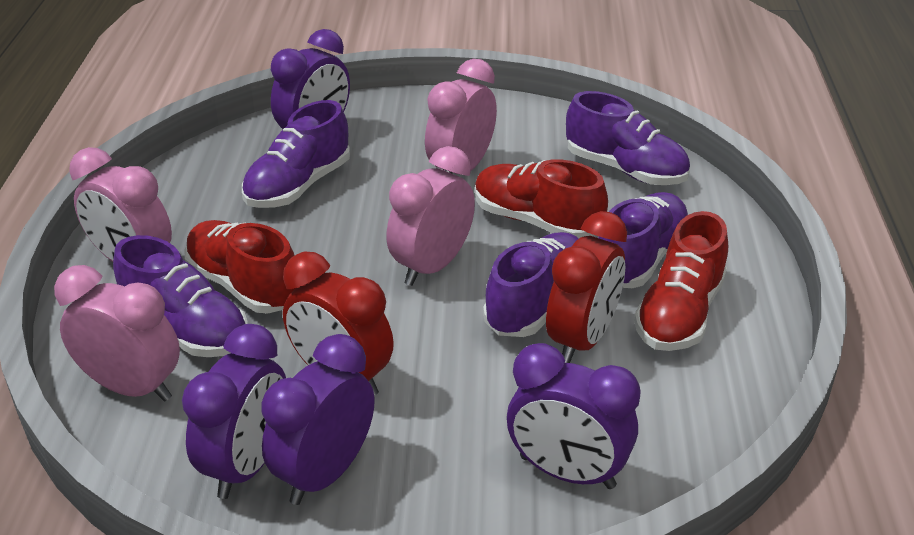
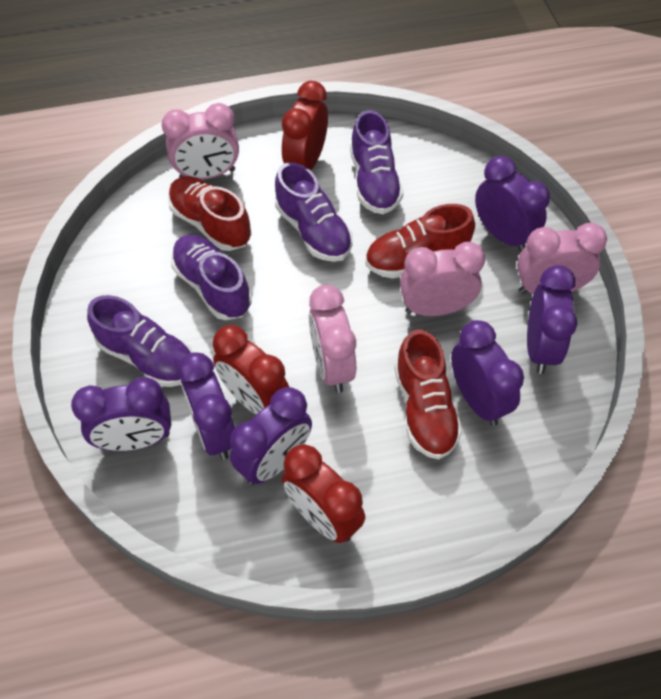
purple clock: 4 -> 6
purple shoe: 5 -> 4
red clock: 2 -> 3

